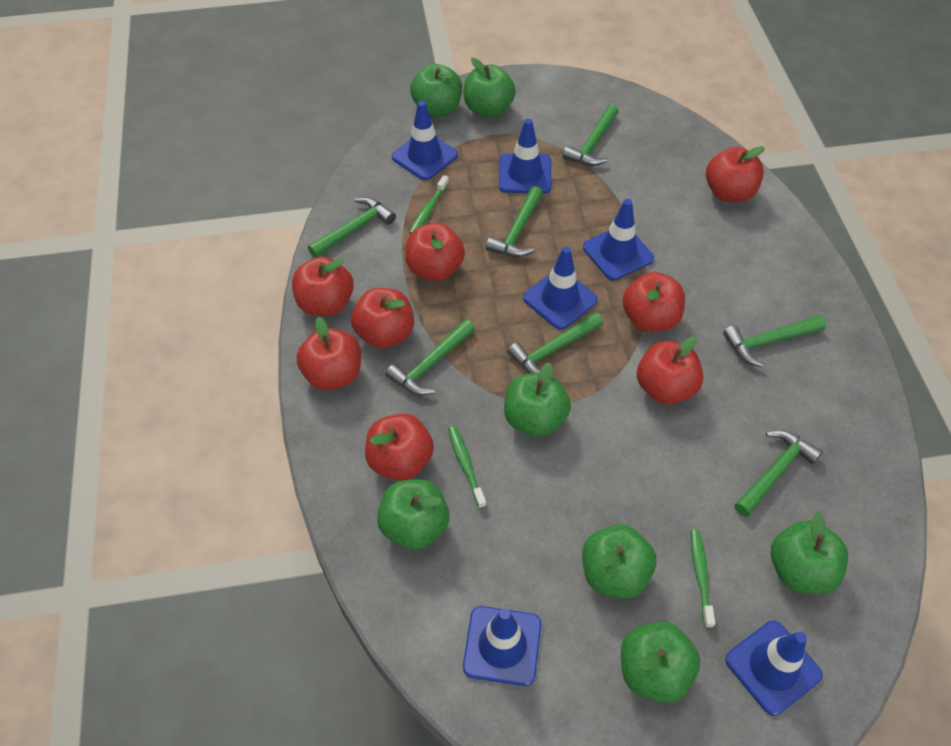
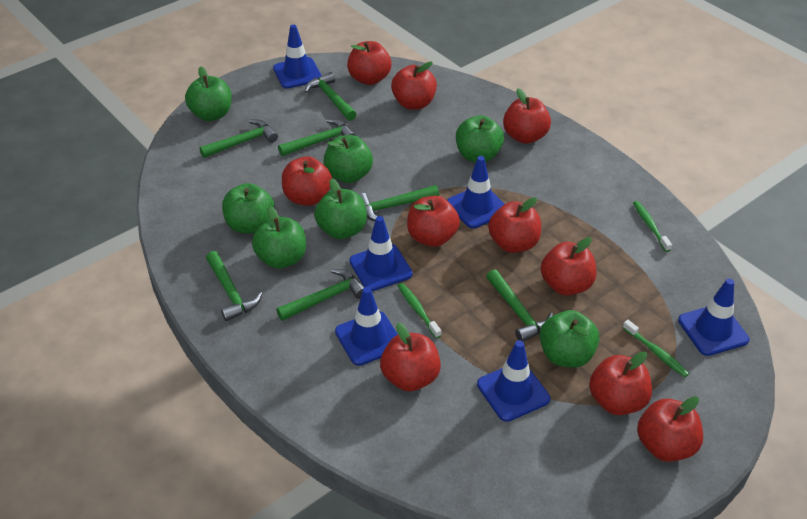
red apple: 8 -> 10

